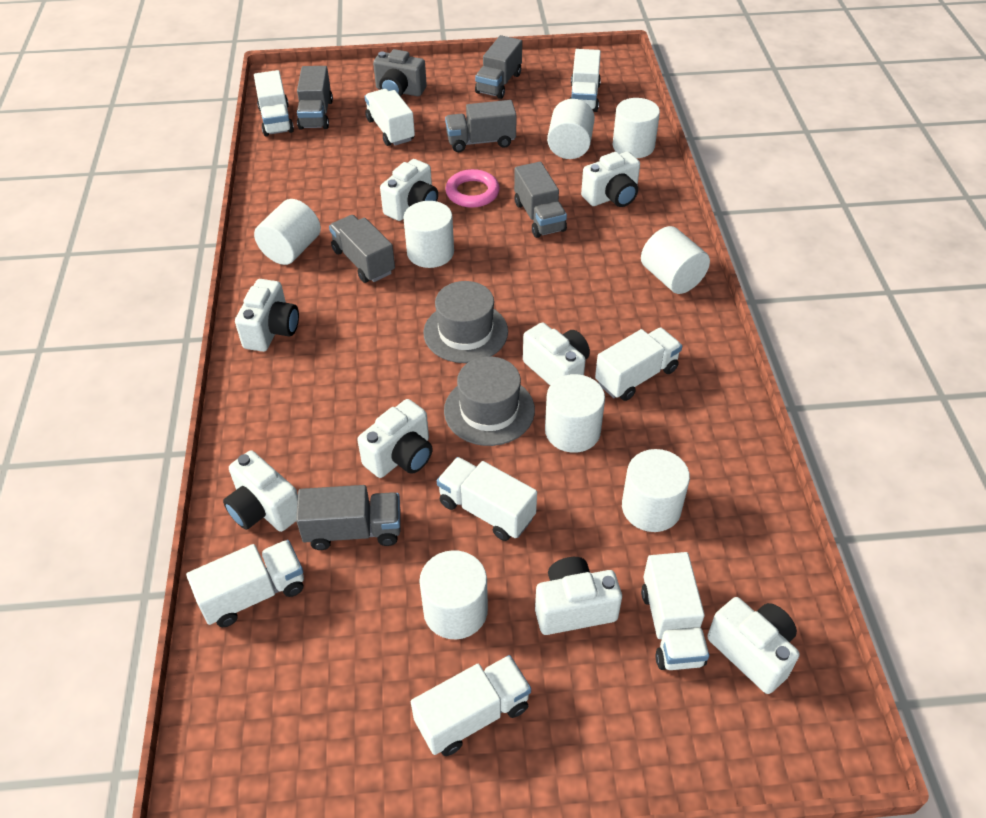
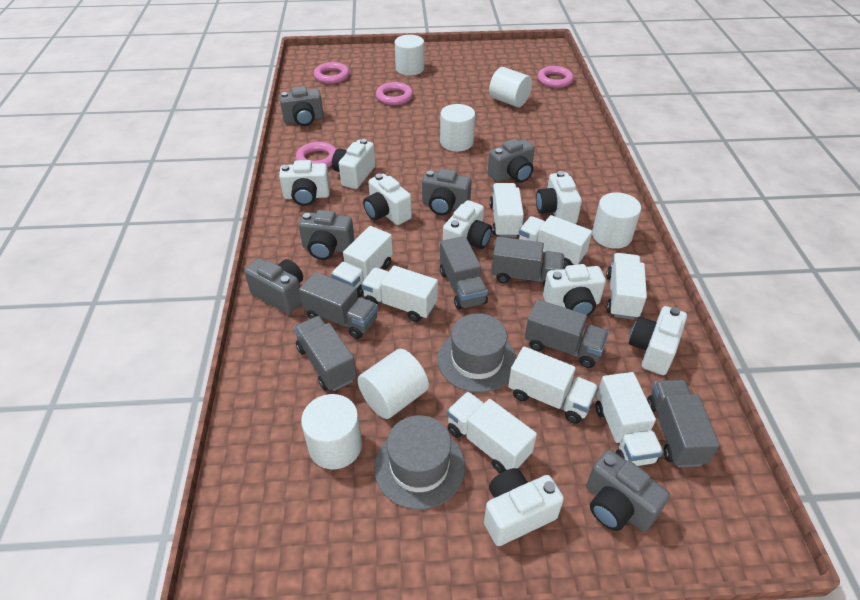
grey camera: 1 -> 6
pink ring: 1 -> 4
white cylinder: 8 -> 6

